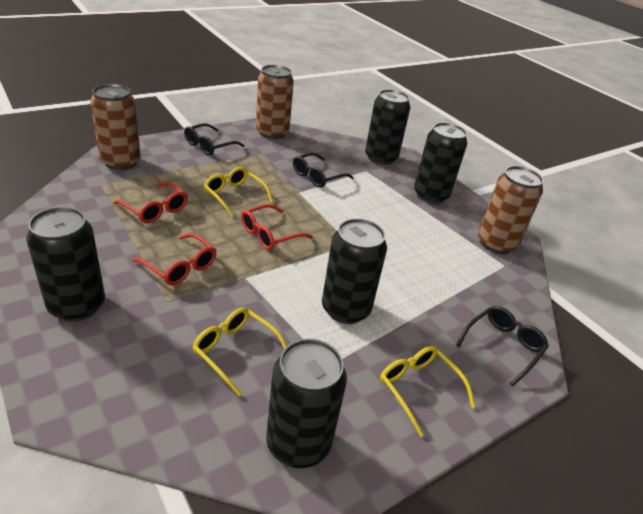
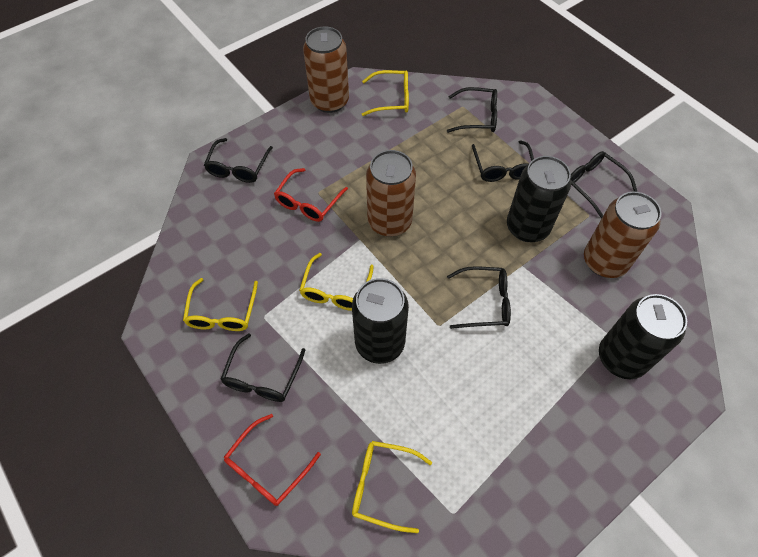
black can: 5 -> 3
black glasses: 3 -> 6
red glasses: 3 -> 2
yellow glasses: 3 -> 4

